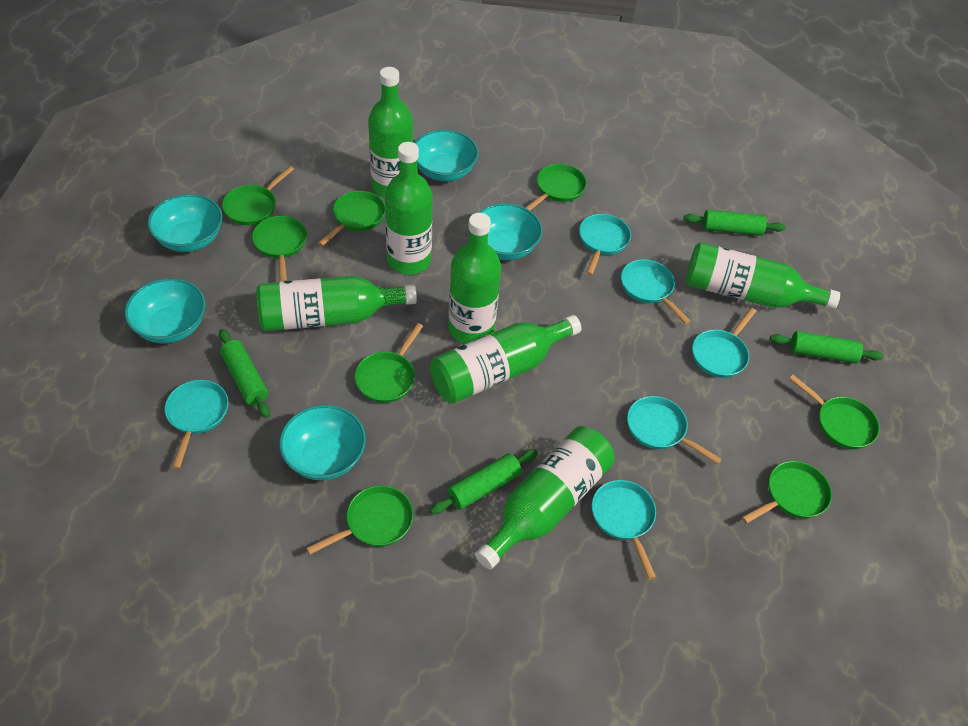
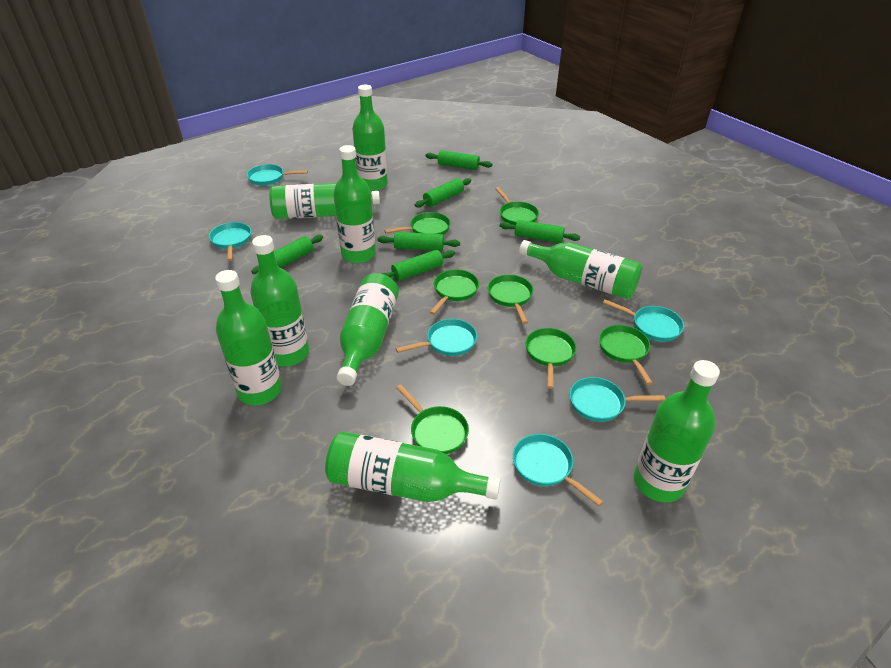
green bottle: 7 -> 9
green pan: 8 -> 7
green rolling pin: 4 -> 6
turquoise bowl: 5 -> 0

